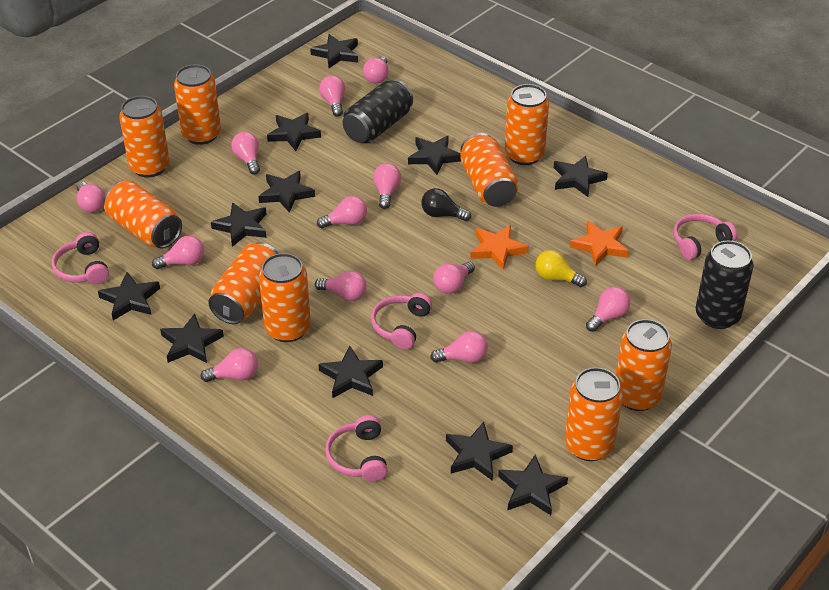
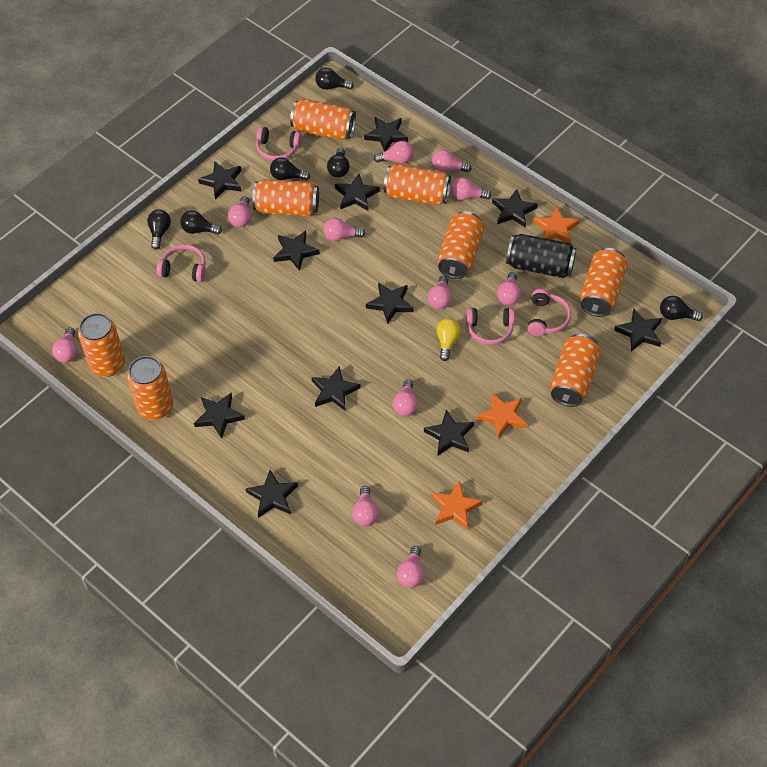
black can: 2 -> 1
black light bulb: 1 -> 6
orange can: 9 -> 8
orange star: 2 -> 3
pink light bulb: 12 -> 11

